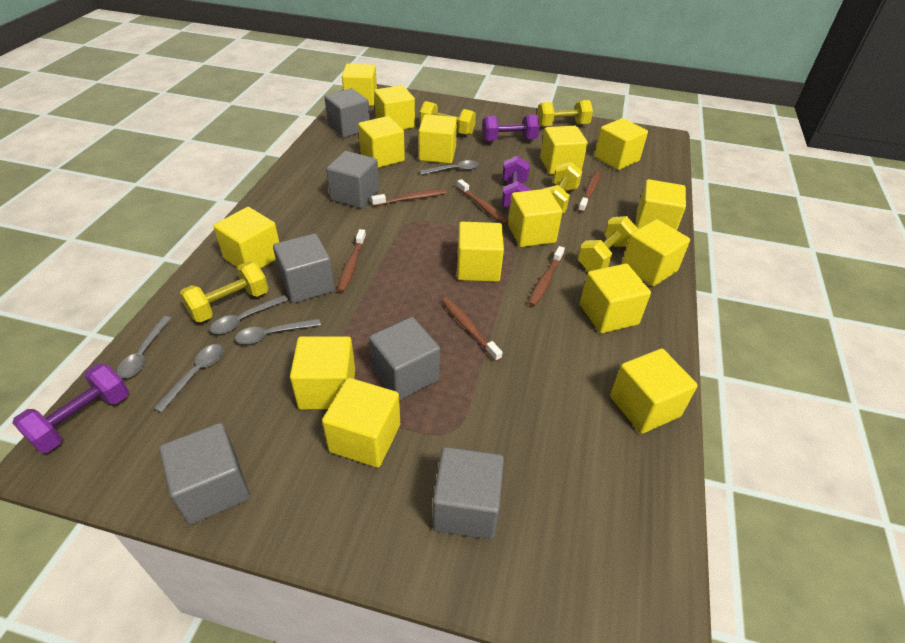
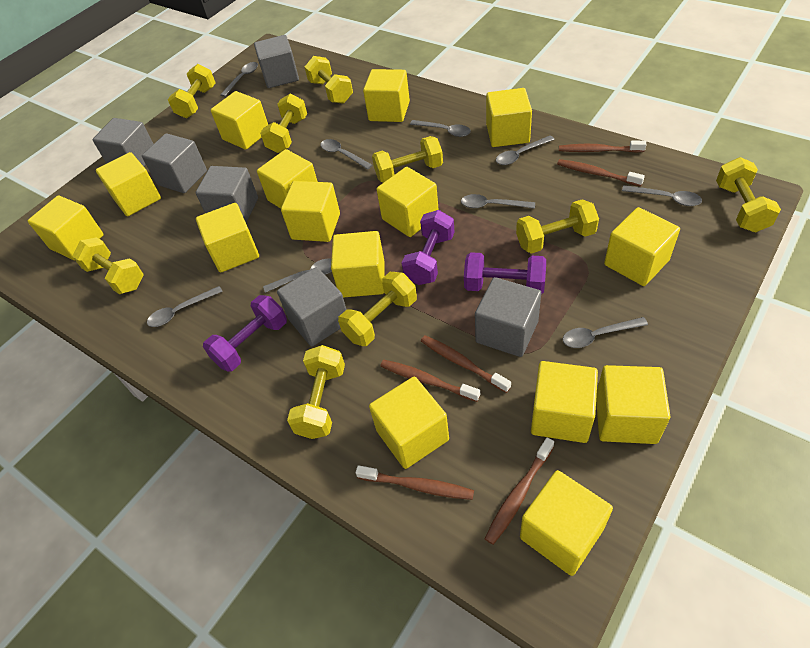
grey spoon: 5 -> 9
yellow dumbbell: 5 -> 9

